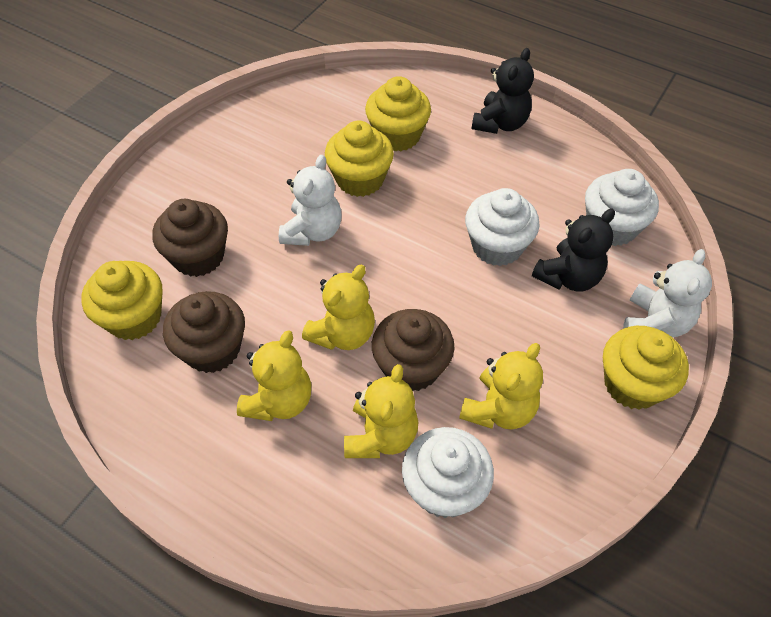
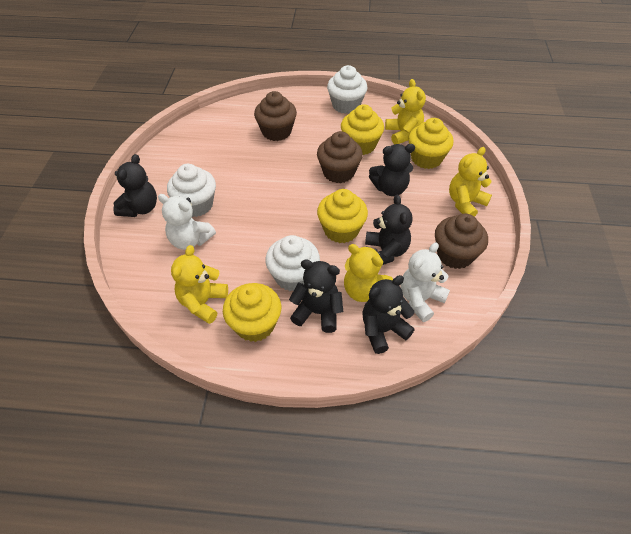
black teddy bear: 2 -> 5

